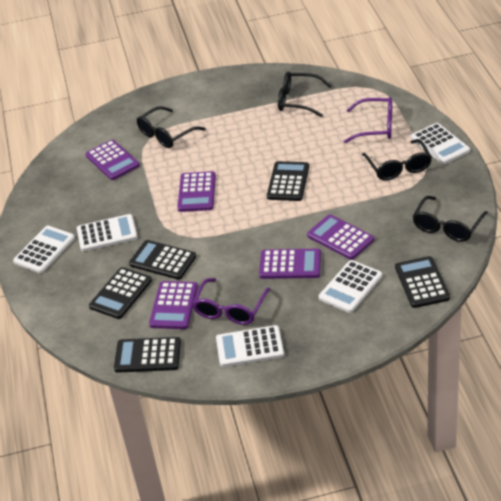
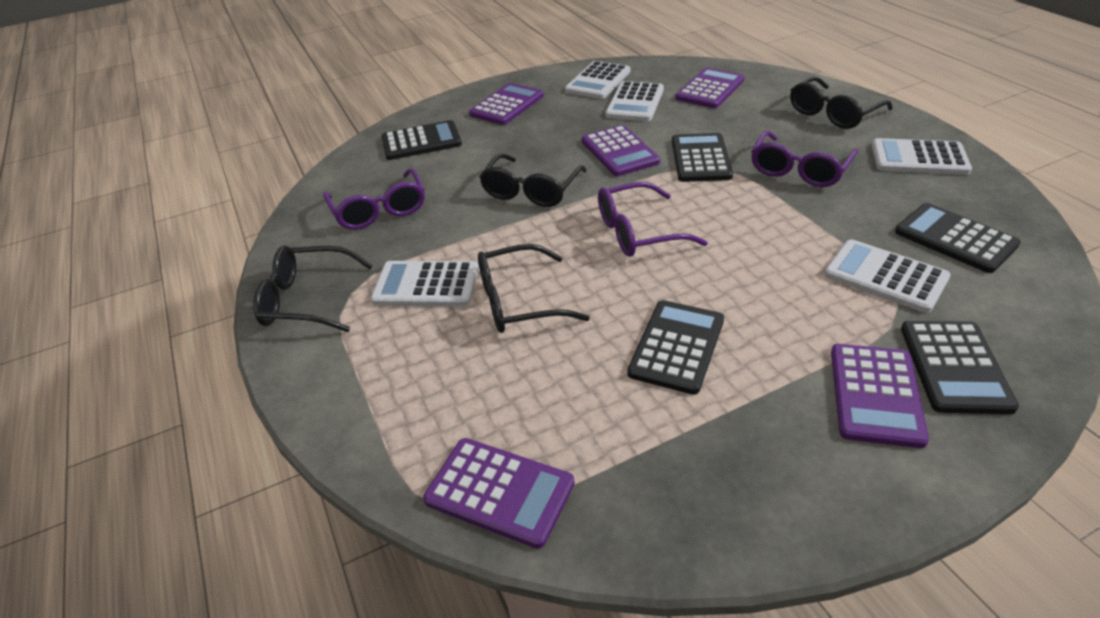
purple glasses: 2 -> 3

